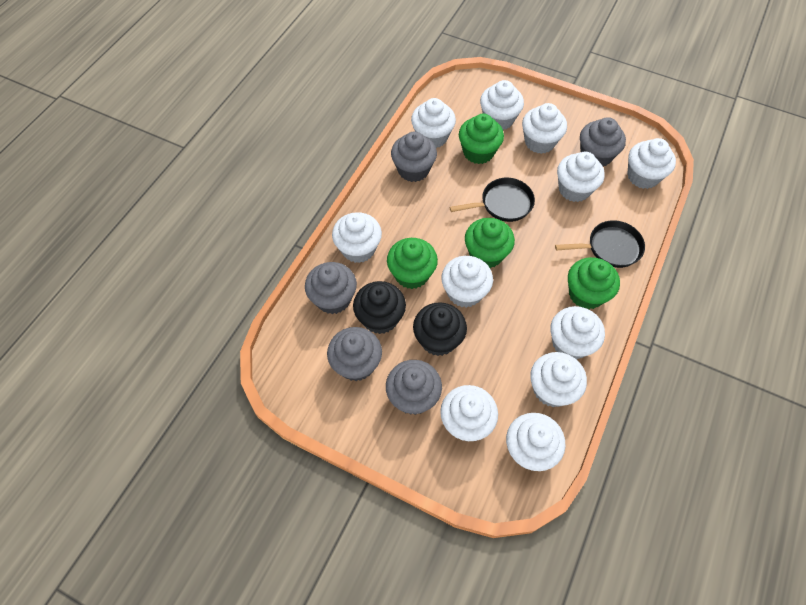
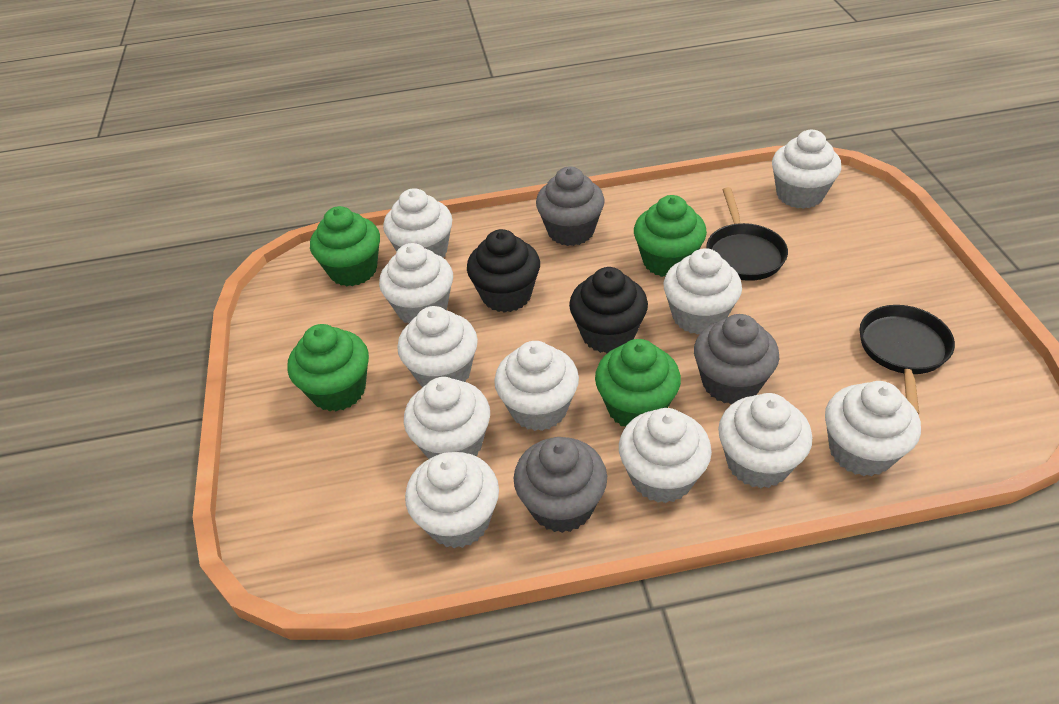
grey cupcake: 5 -> 3

